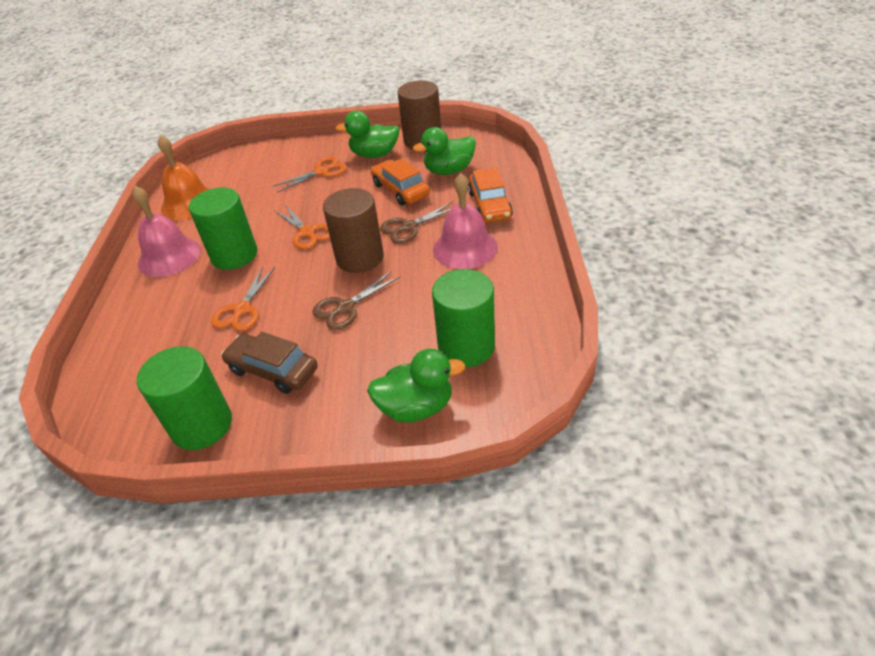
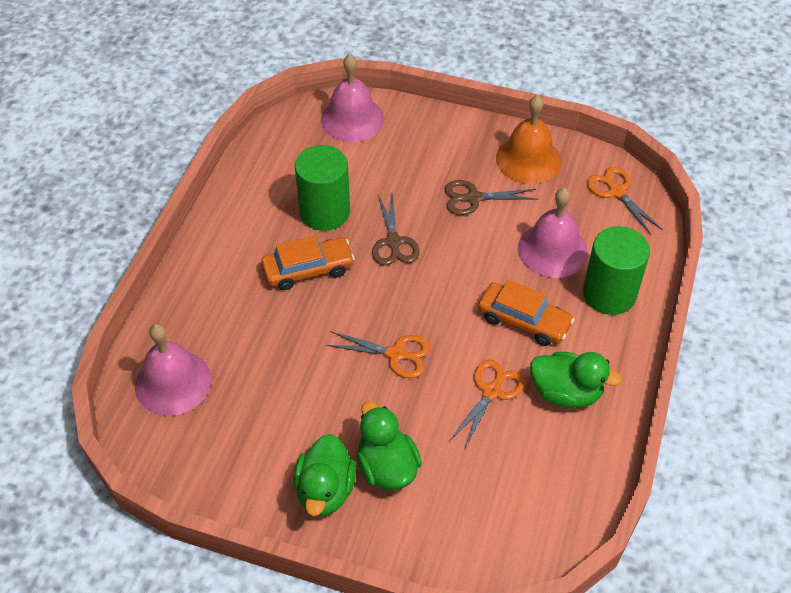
brown car: 1 -> 0
brown cylinder: 2 -> 0
green cylinder: 3 -> 2
pink bell: 2 -> 3

